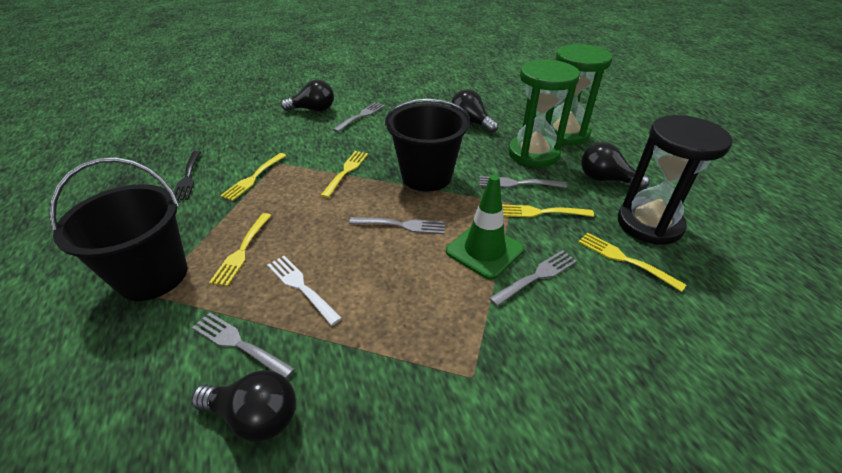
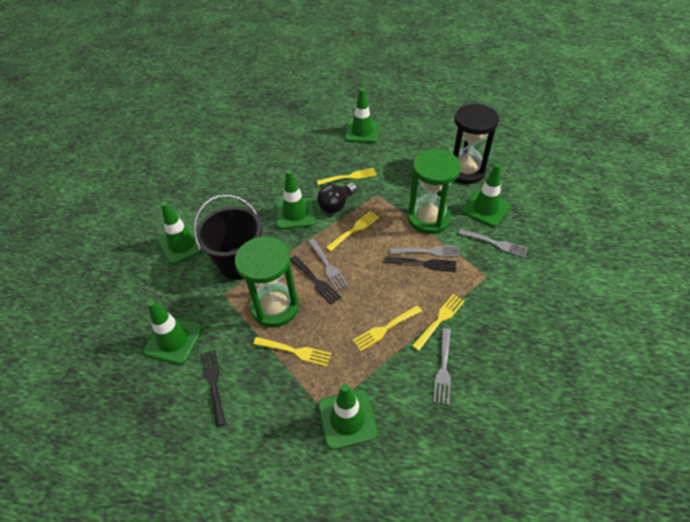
black bucket: 2 -> 1
black fork: 1 -> 3
black light bulb: 4 -> 1
green traffic cone: 1 -> 6
grey fork: 5 -> 4
white fork: 1 -> 0

